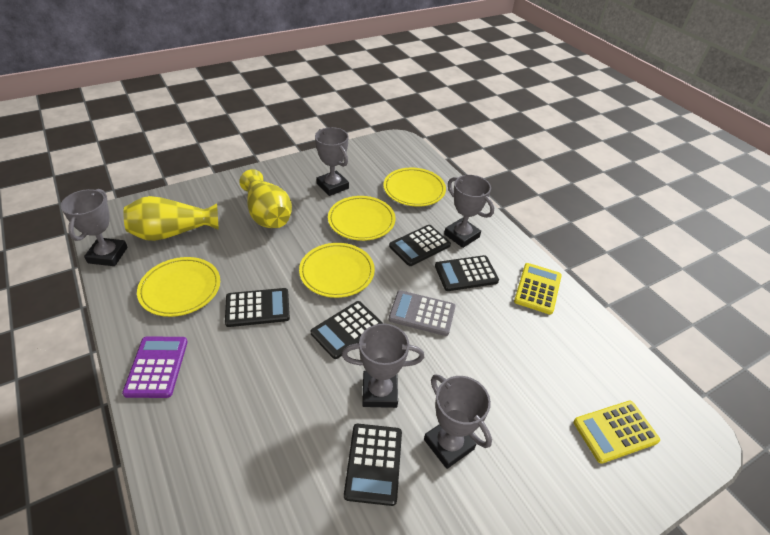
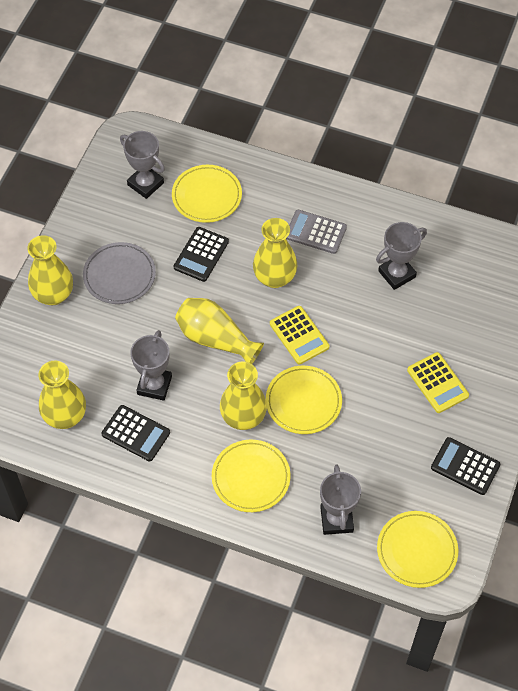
black calculator: 5 -> 3
grey plate: 0 -> 1
grey trophy: 5 -> 4
purple calculator: 1 -> 0
yellow vase: 2 -> 5

